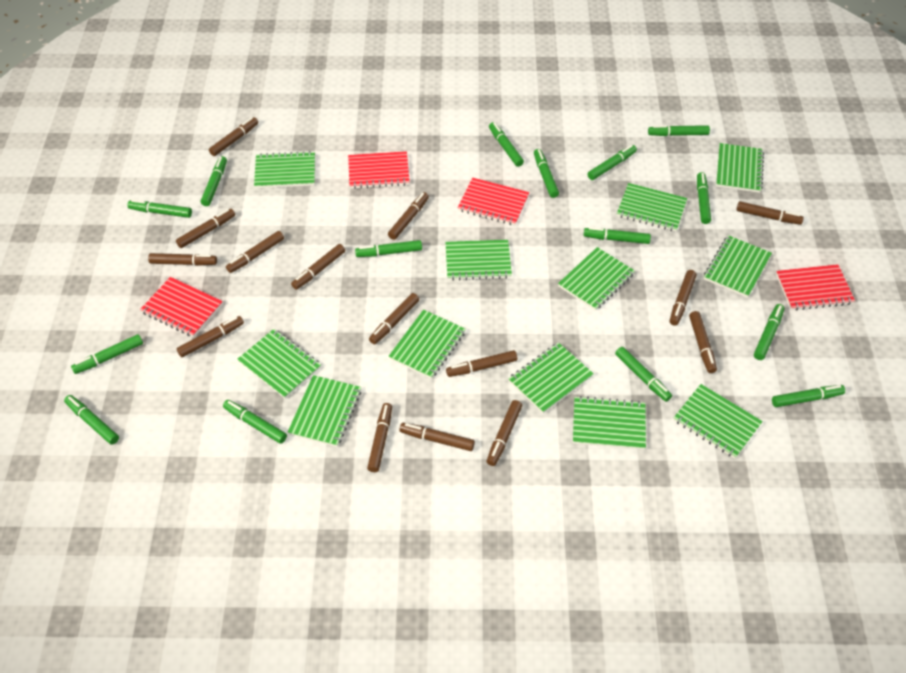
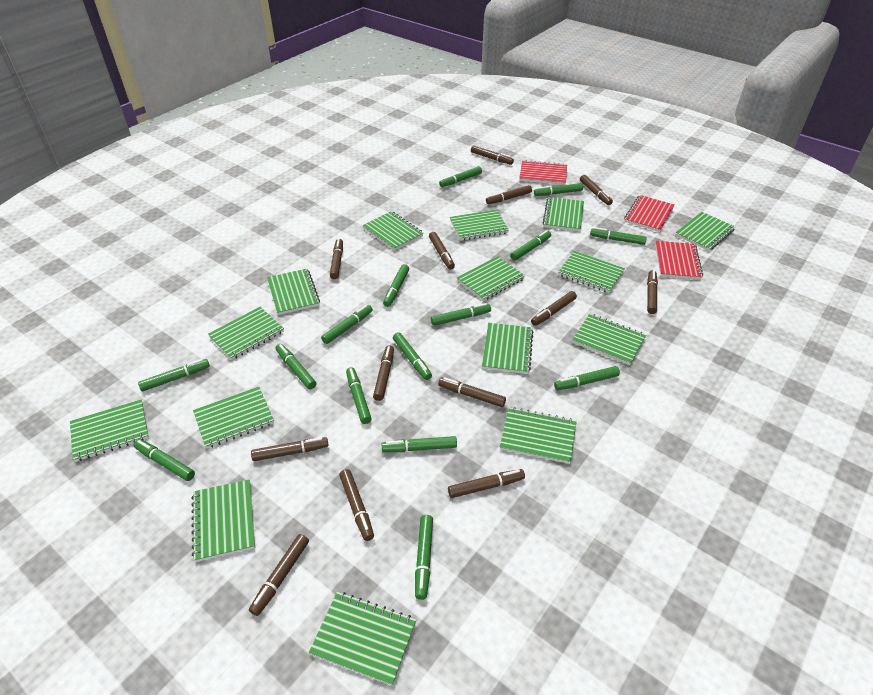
brown marker: 15 -> 13
green notebook: 12 -> 15
red notebook: 4 -> 3

